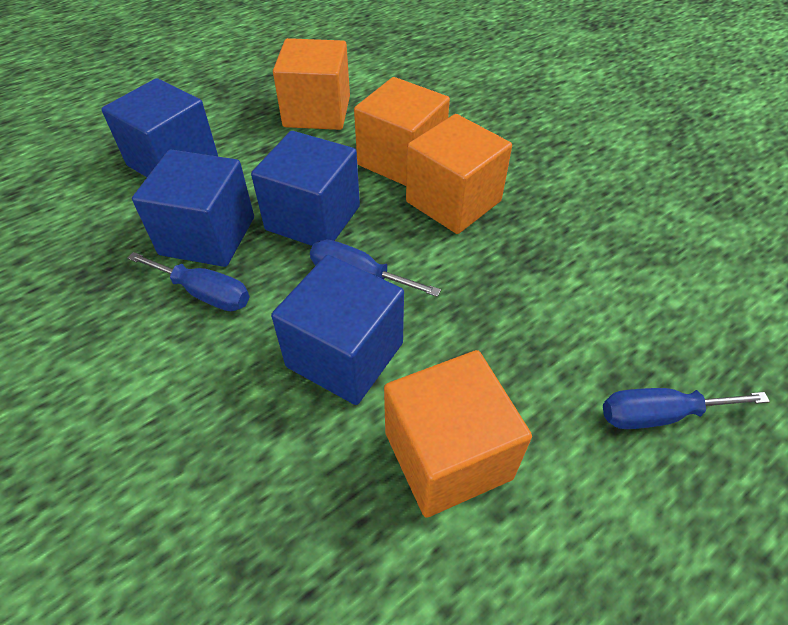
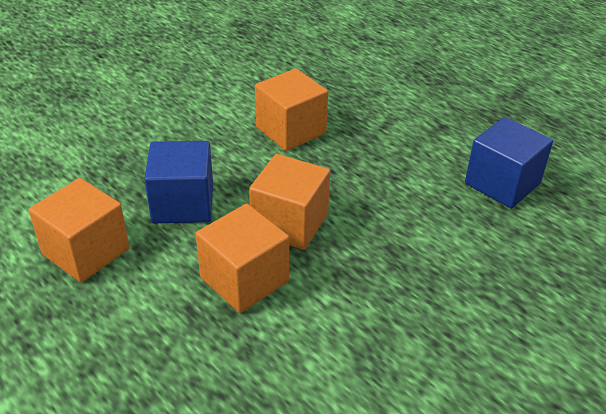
blue cube: 4 -> 2
blue screwdriver: 3 -> 0

